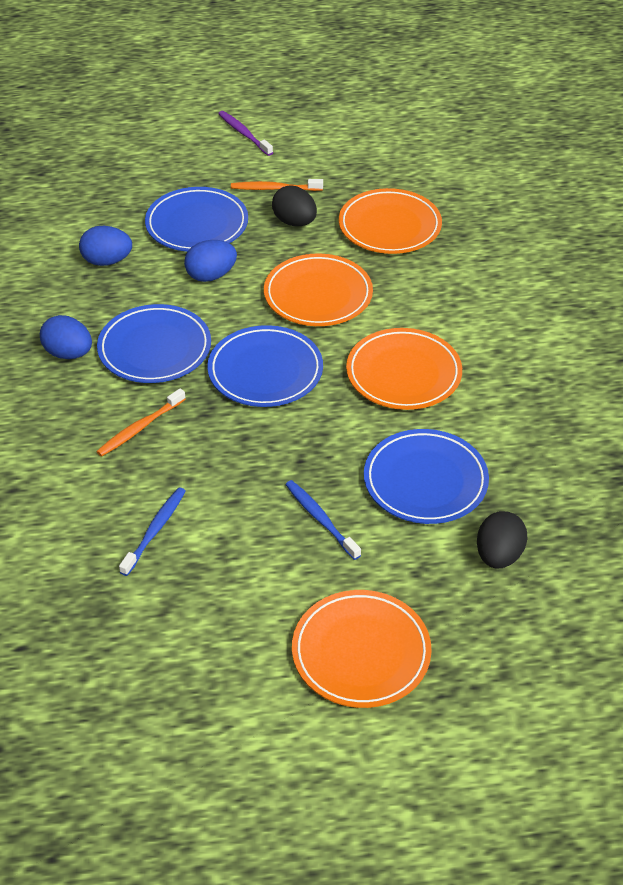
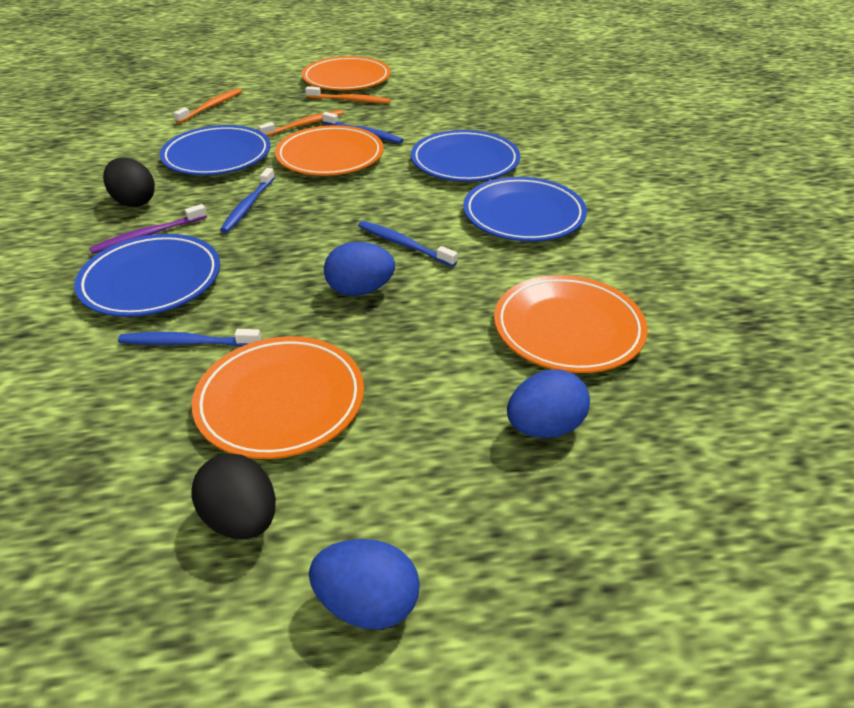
blue toothbrush: 2 -> 4
orange toothbrush: 2 -> 3

